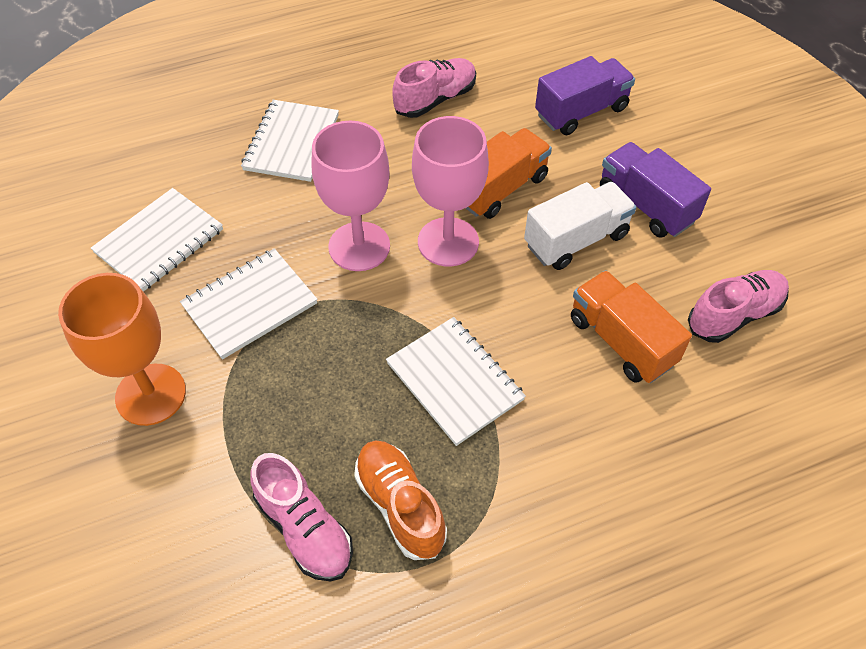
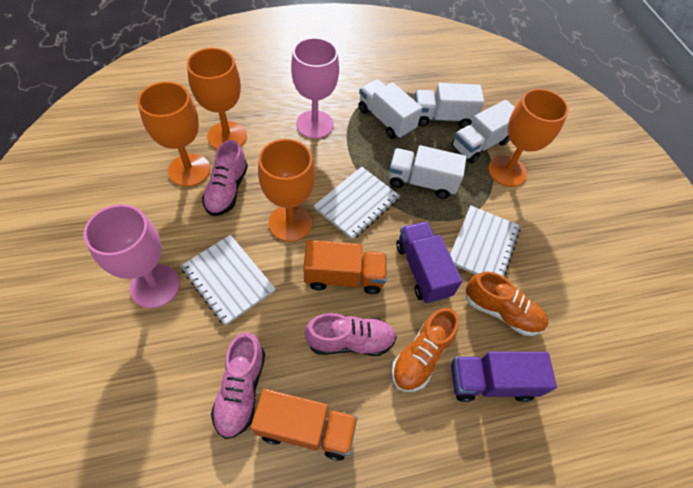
orange goblet: 1 -> 4
orange shoe: 1 -> 2
white notebook: 4 -> 3
white truck: 1 -> 4

